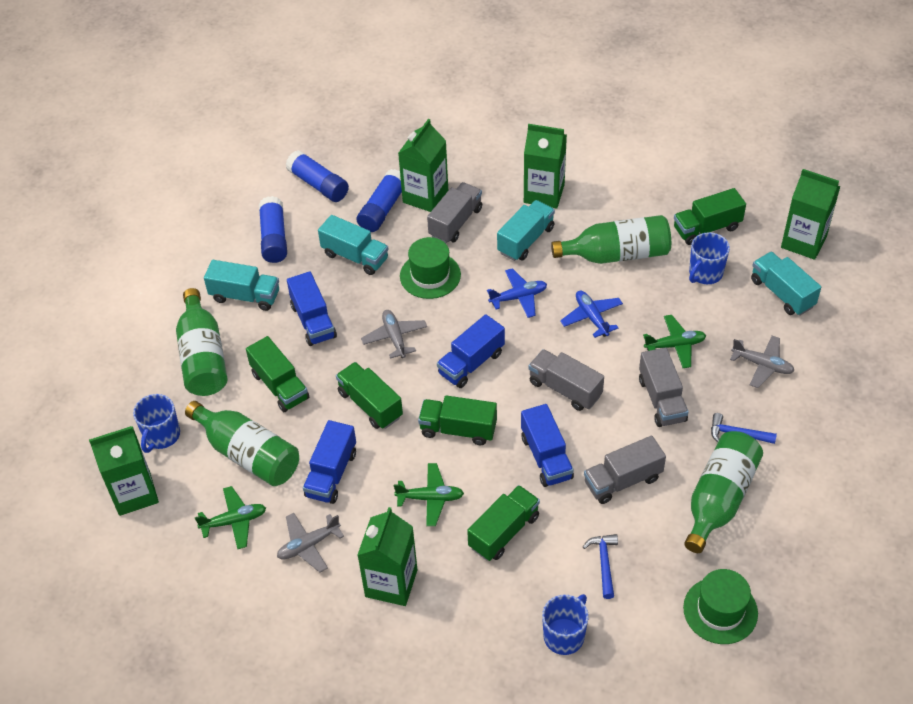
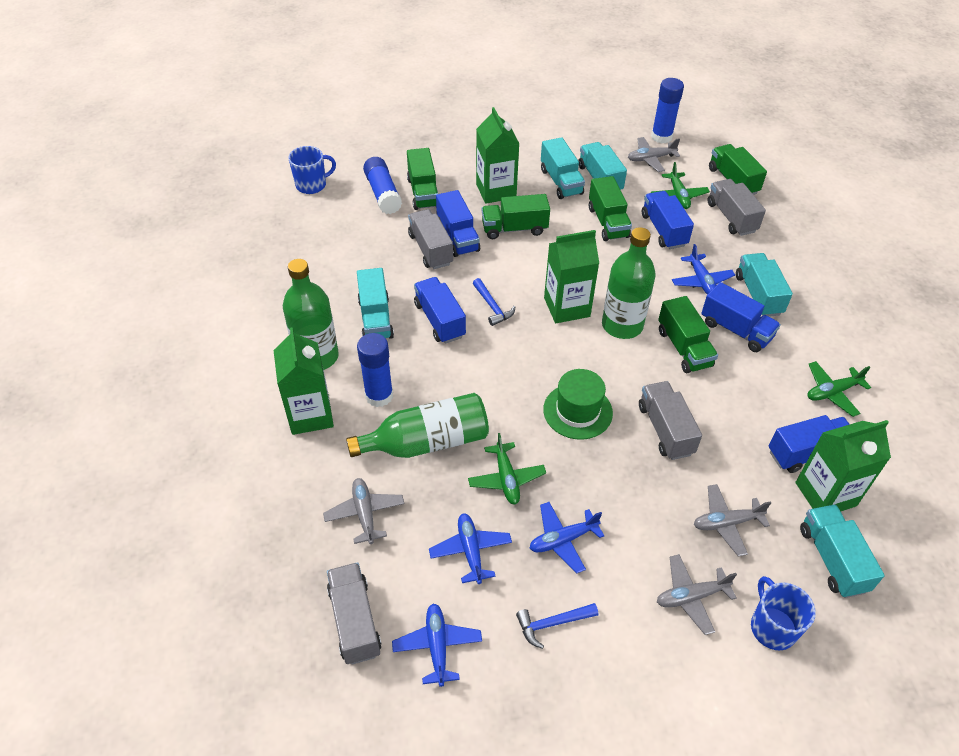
blue mug: 3 -> 2
blue plane: 2 -> 4
blue truck: 4 -> 5
green bottle: 4 -> 3
green carton: 5 -> 4
green hat: 2 -> 1
grey plane: 3 -> 4
turquoise truck: 4 -> 5

